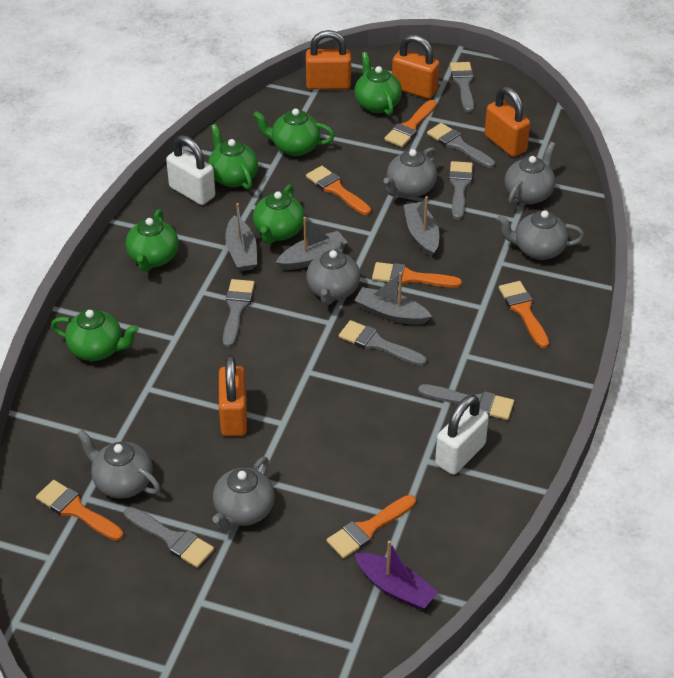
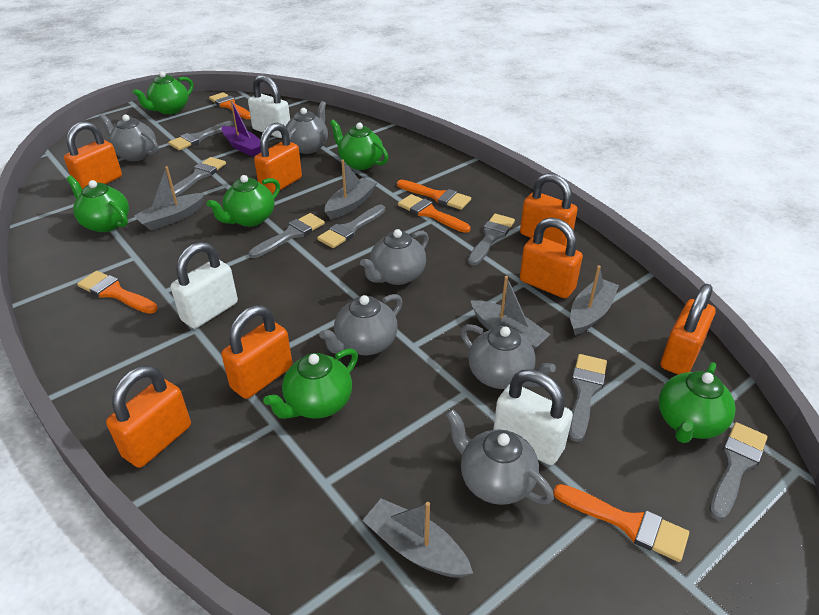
grey boat: 4 -> 5
orange brush: 6 -> 5
orange padlock: 4 -> 7
white padlock: 2 -> 3

